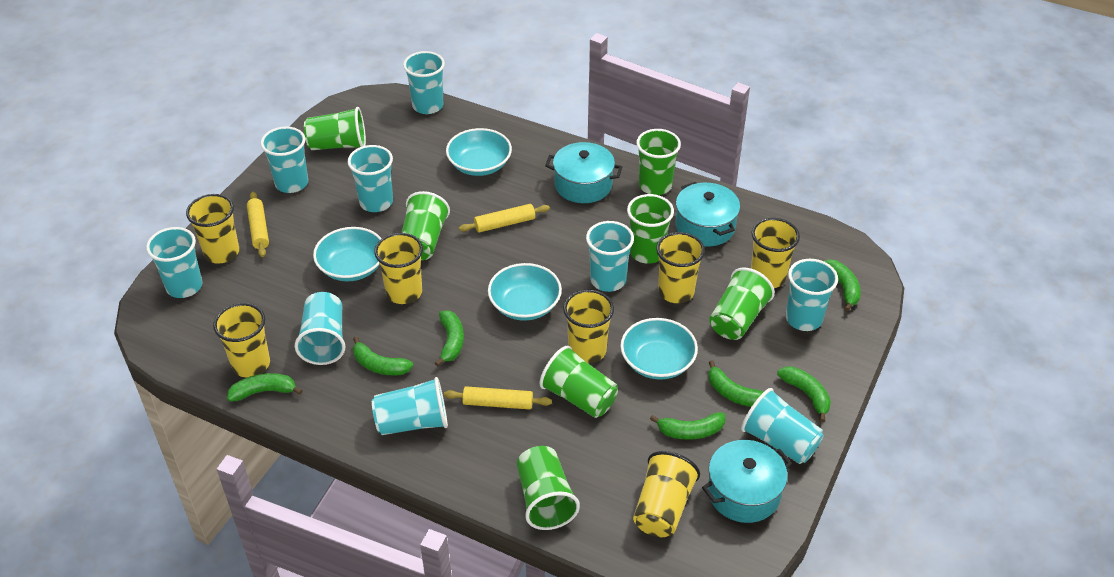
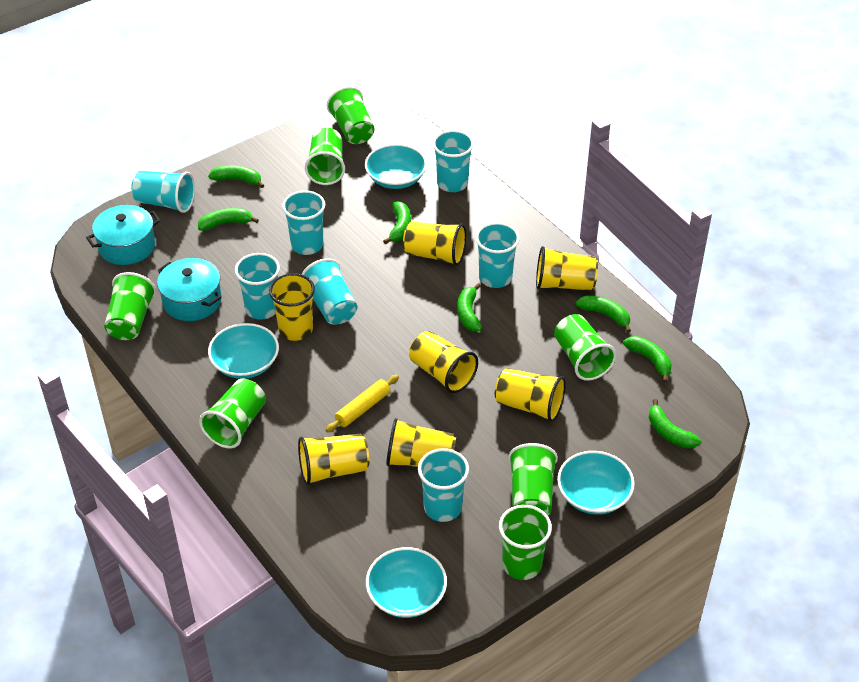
turquoise cup: 9 -> 7
turquoise pot: 3 -> 2
yellow rolling pin: 3 -> 1

